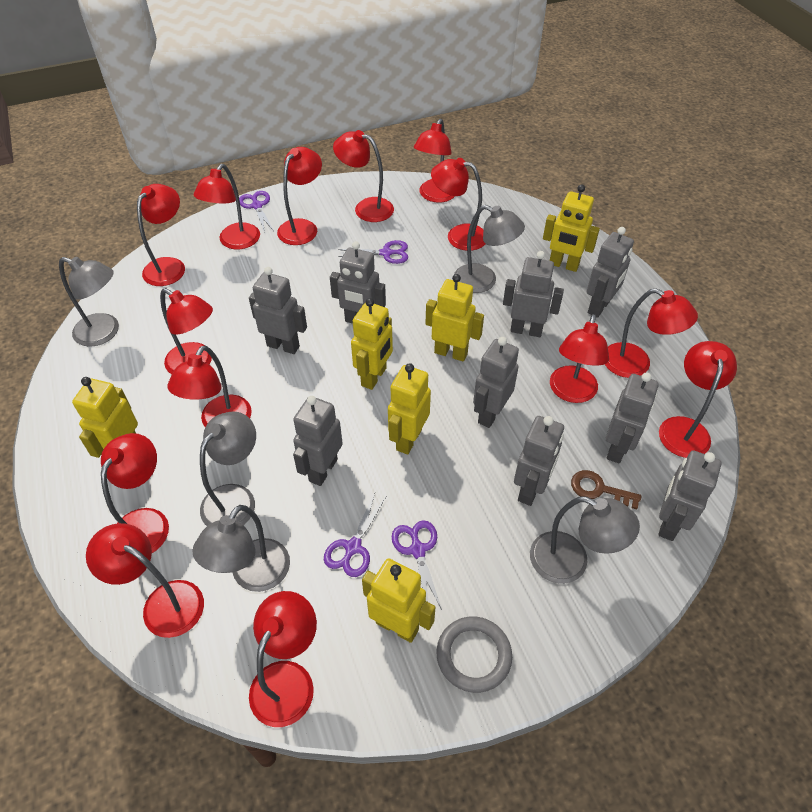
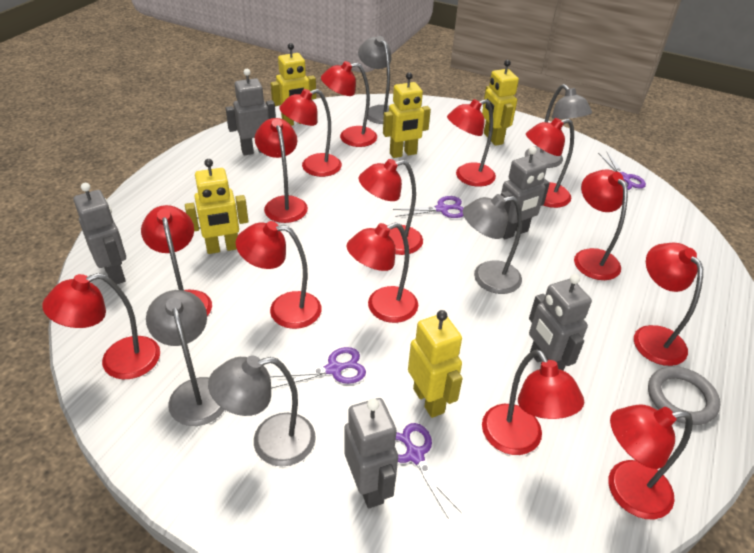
brown key: 1 -> 0
grey robot: 9 -> 5
yellow robot: 6 -> 5

